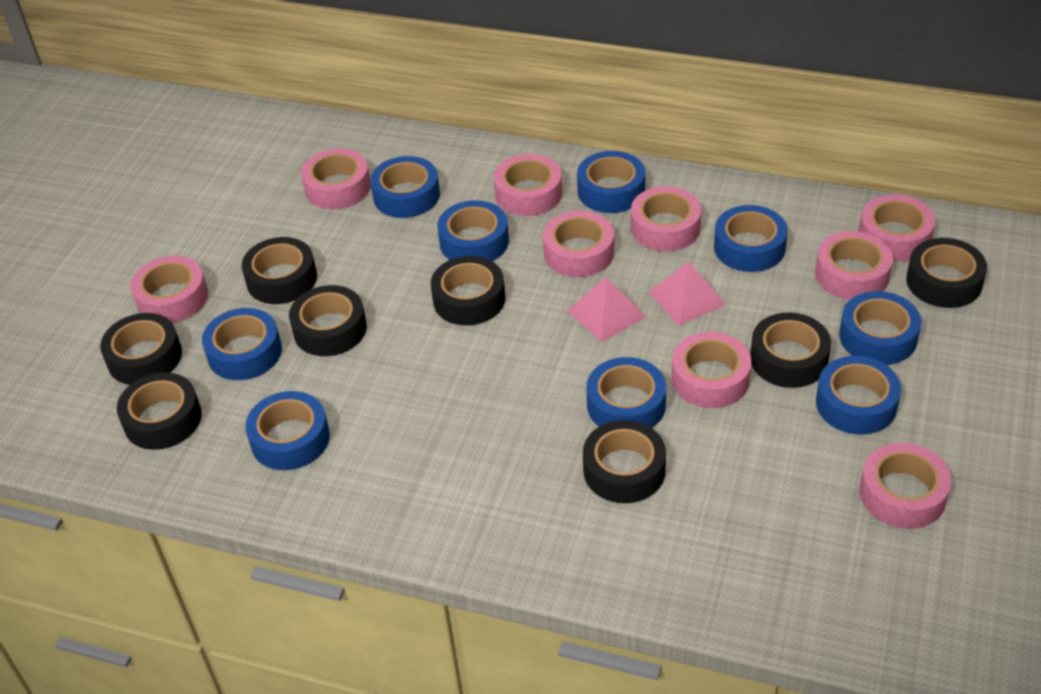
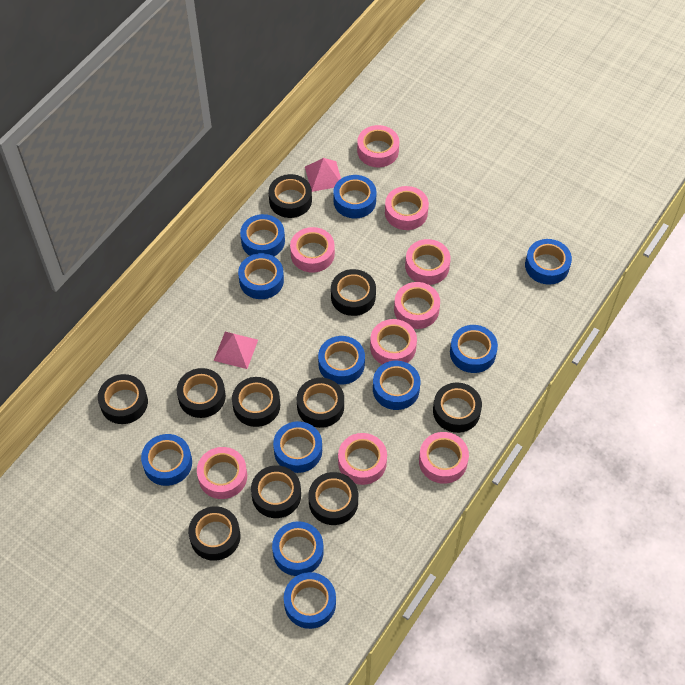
black tape: 8 -> 10
blue tape: 9 -> 11

